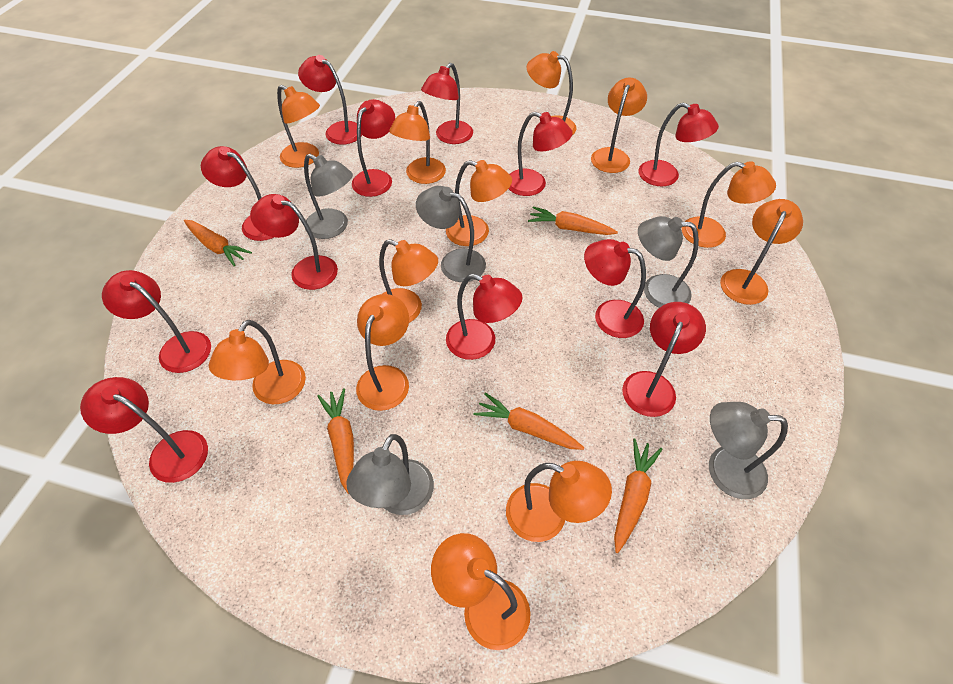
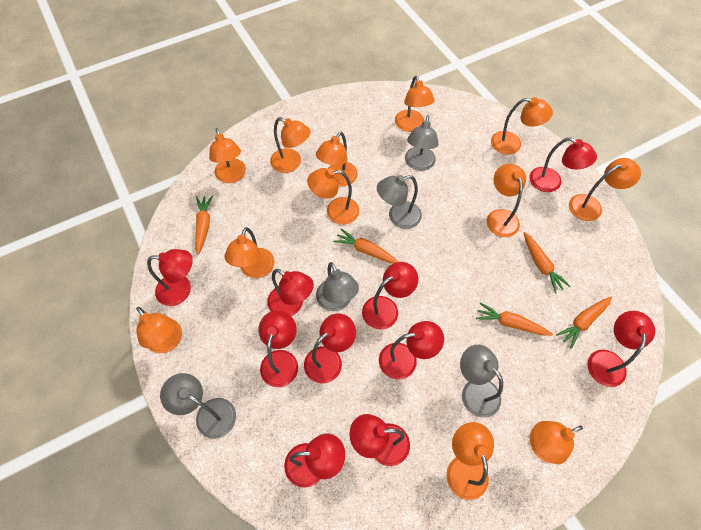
red lamp: 12 -> 10

